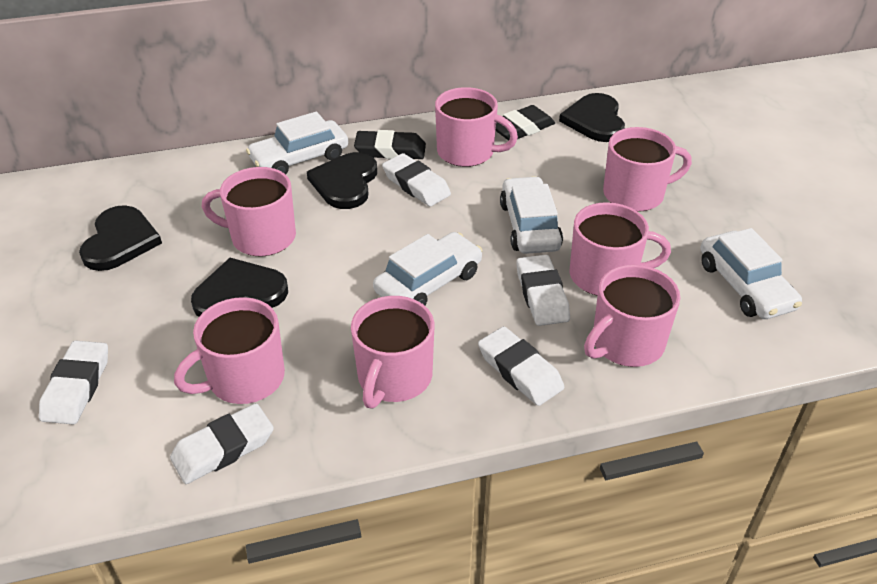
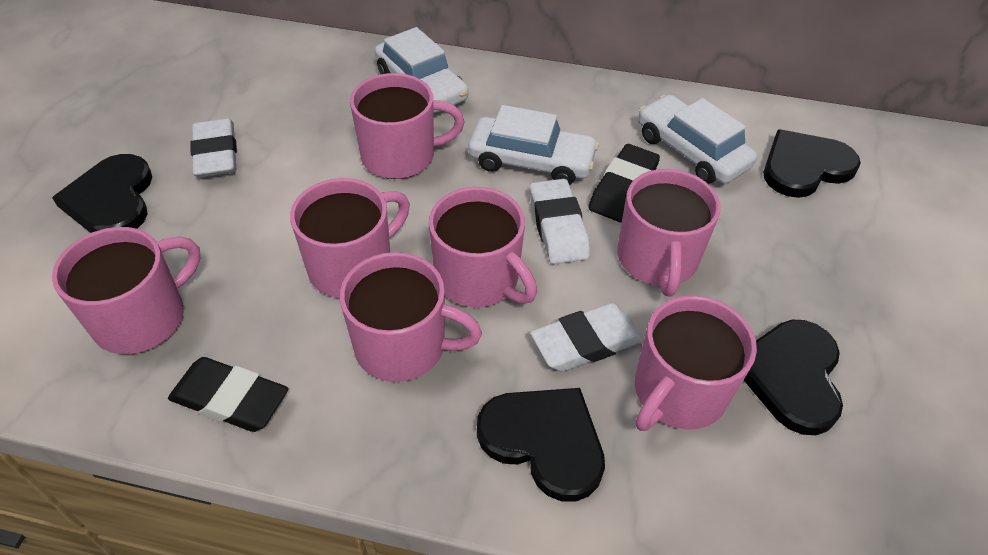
white car: 4 -> 3
white eraser: 5 -> 3

